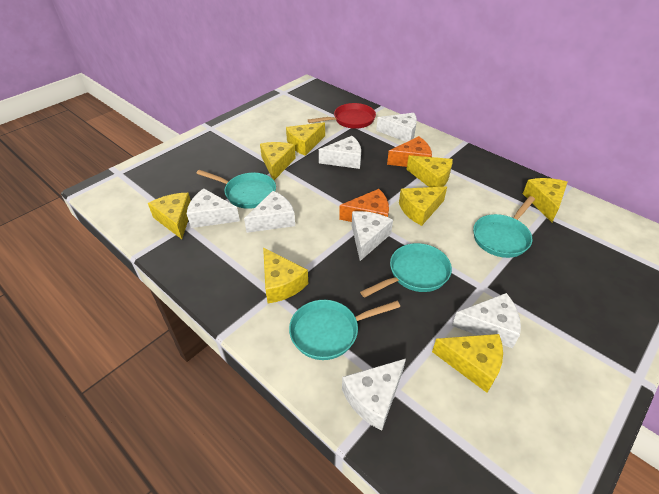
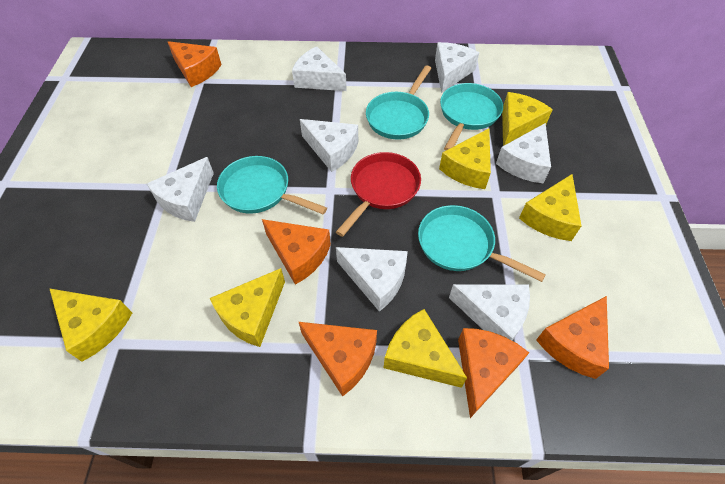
orange cheese: 2 -> 5
yellow cheese: 8 -> 6

